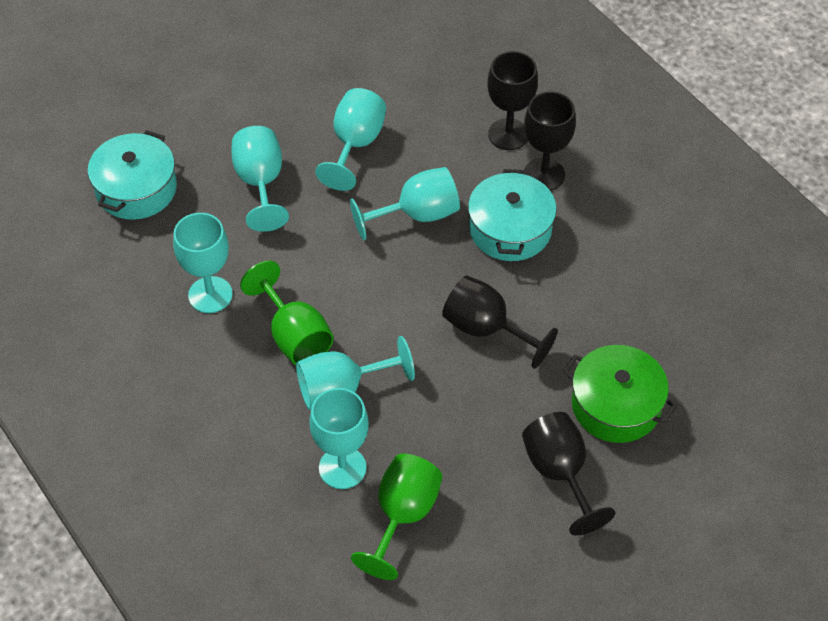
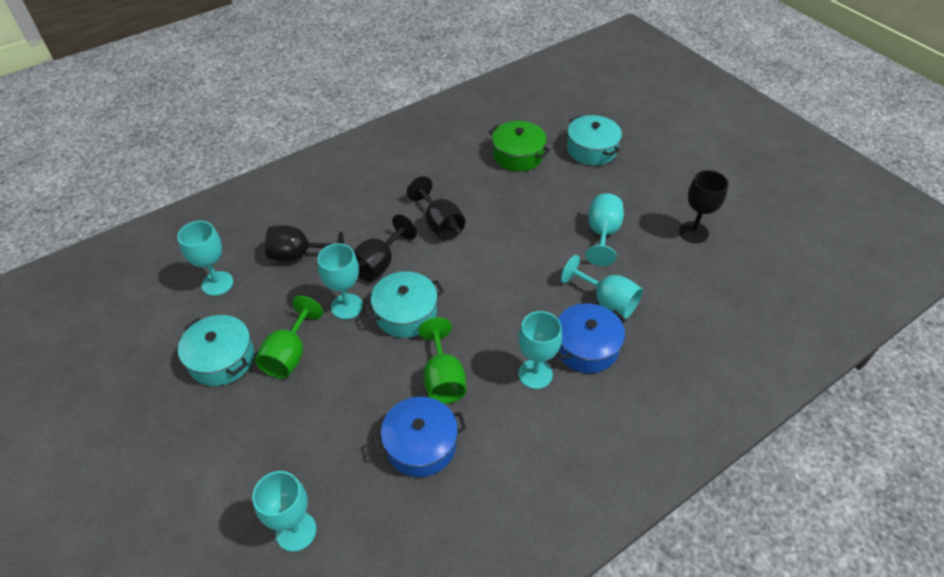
blue pot: 0 -> 2
turquoise pot: 2 -> 3

